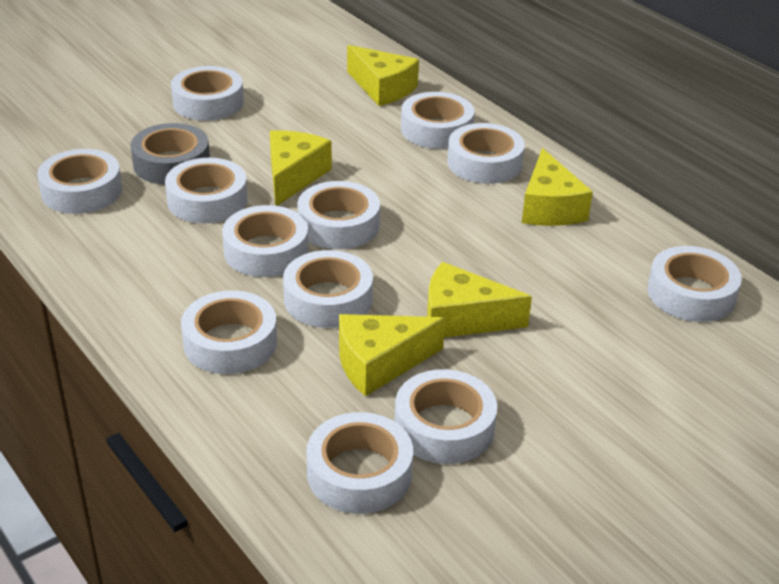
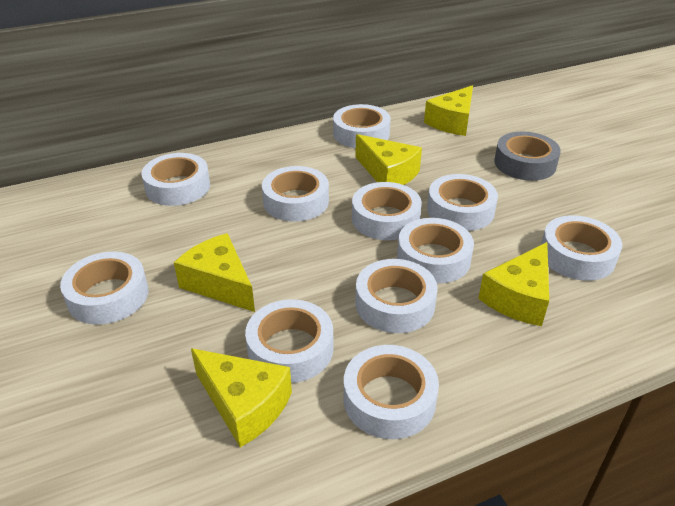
white tape: 12 -> 11

